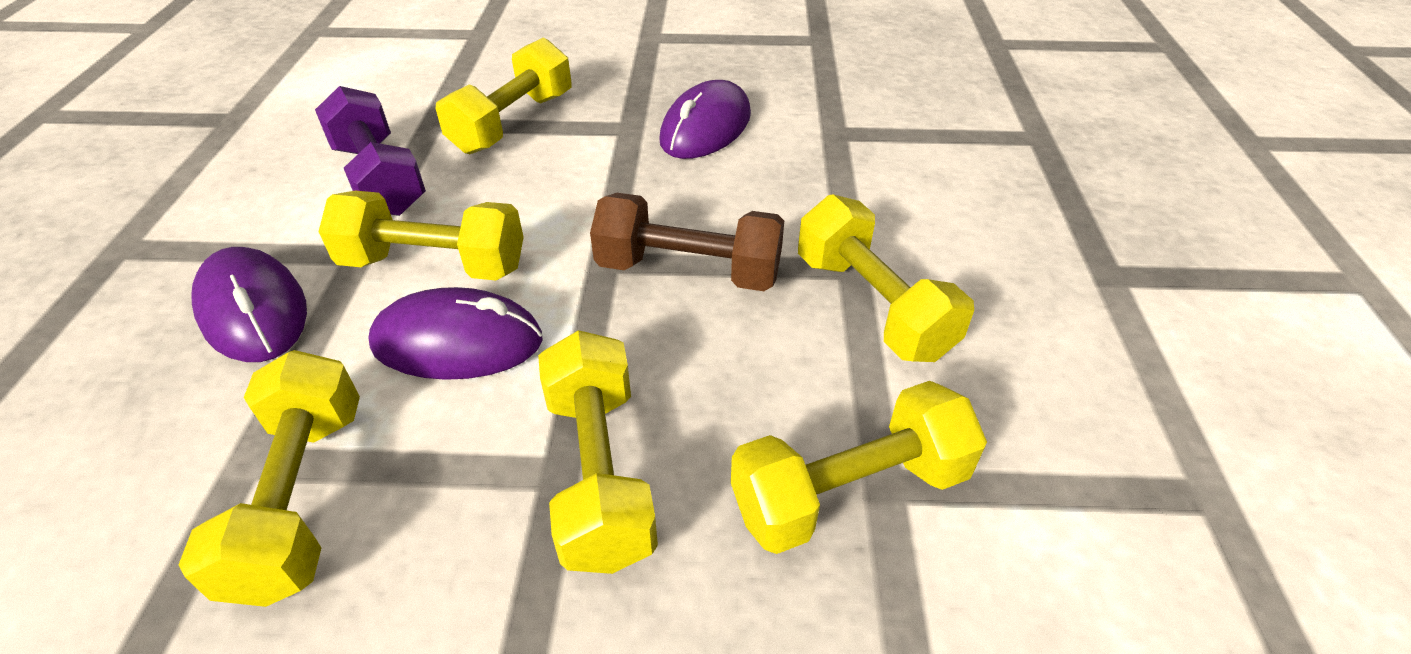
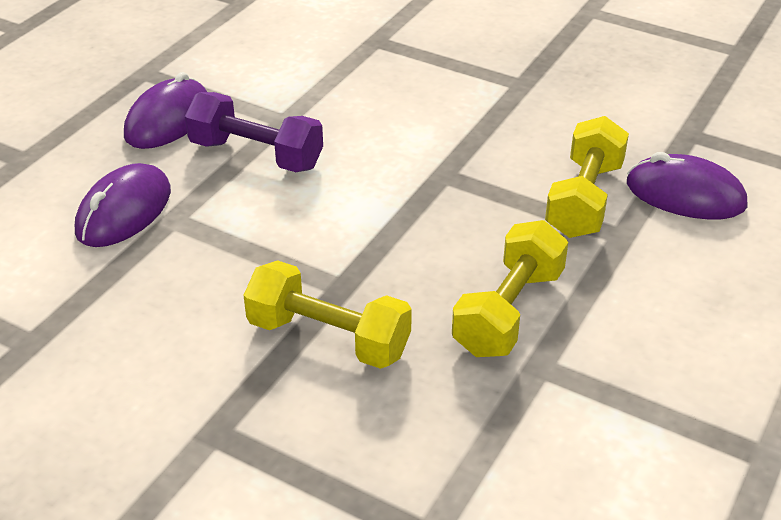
brown dumbbell: 1 -> 0
yellow dumbbell: 6 -> 3

